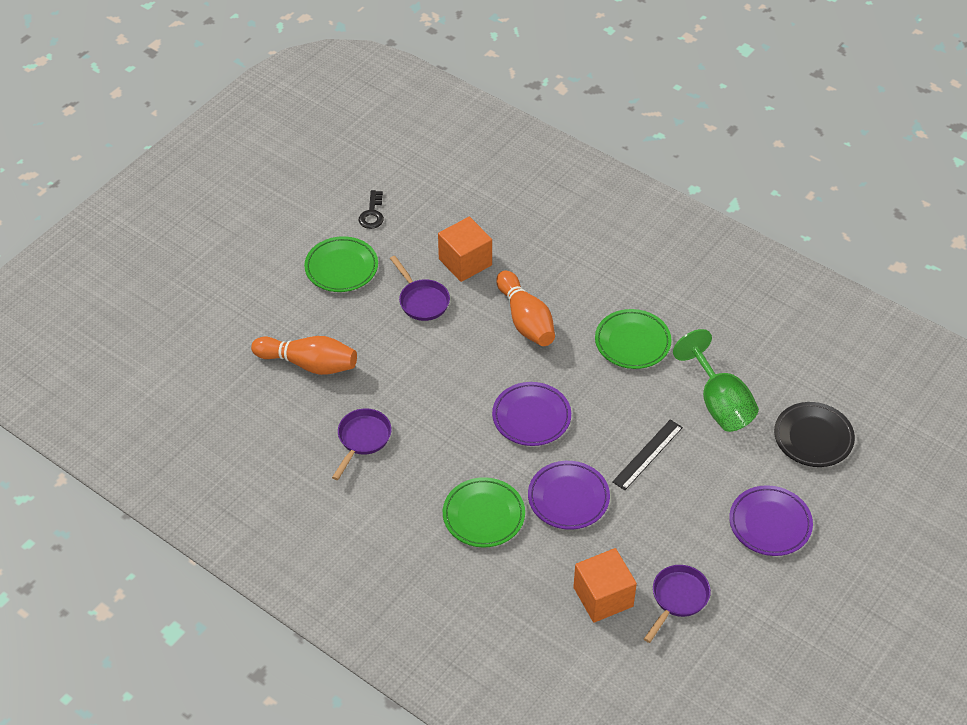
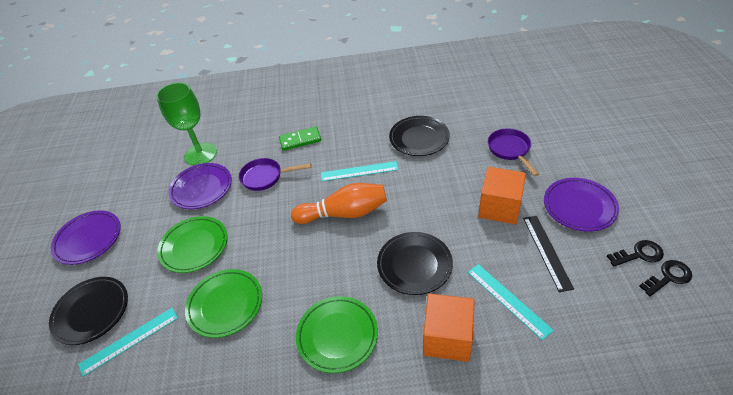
black key: 1 -> 2
black plate: 1 -> 3
green domino: 0 -> 1
orange bowling pin: 2 -> 1
purple pan: 3 -> 2
turquoise ruler: 0 -> 3

